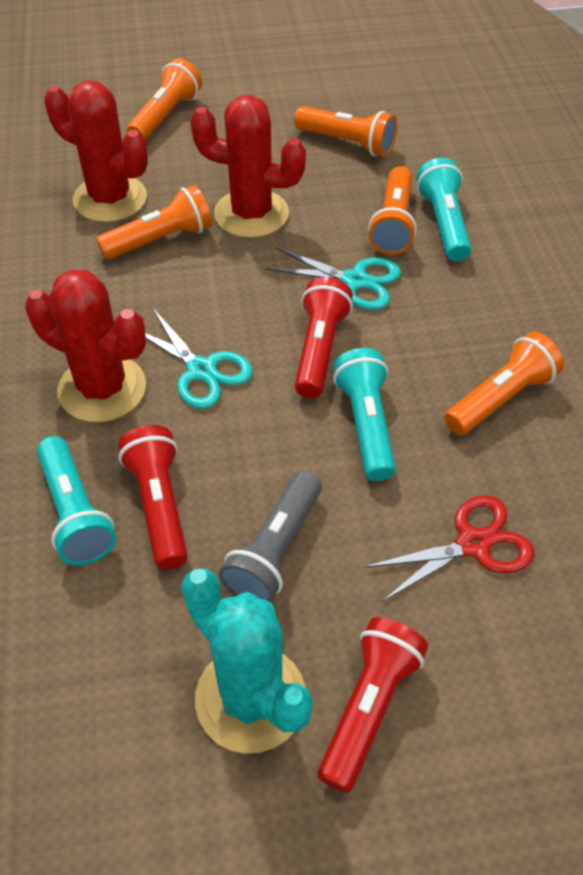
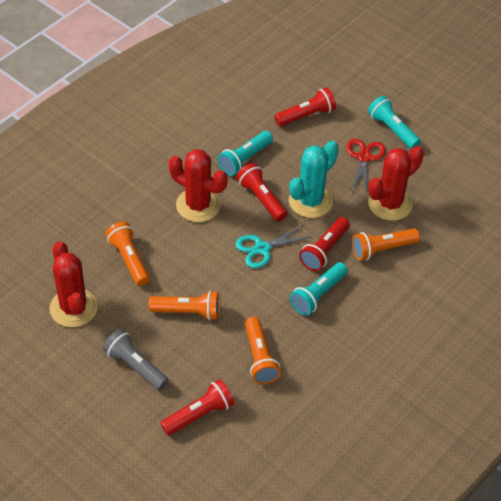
orange flashlight: 5 -> 4
red flashlight: 3 -> 4
turquoise scissors: 2 -> 1

